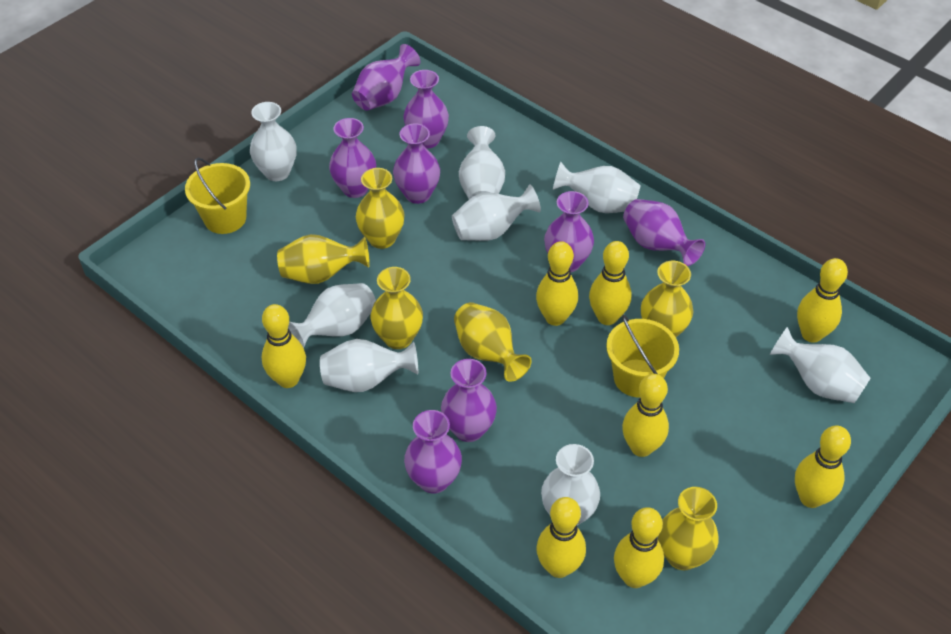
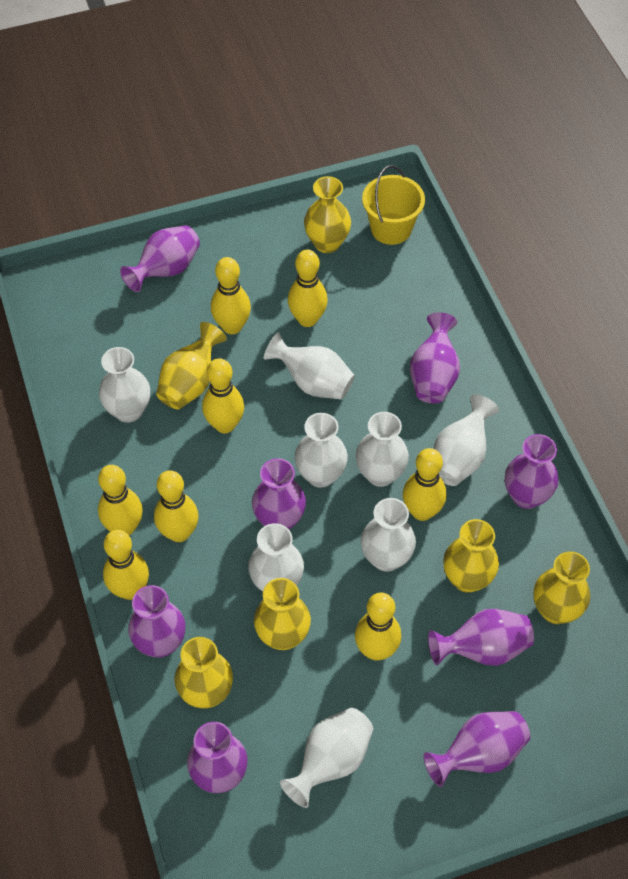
yellow bucket: 2 -> 1

